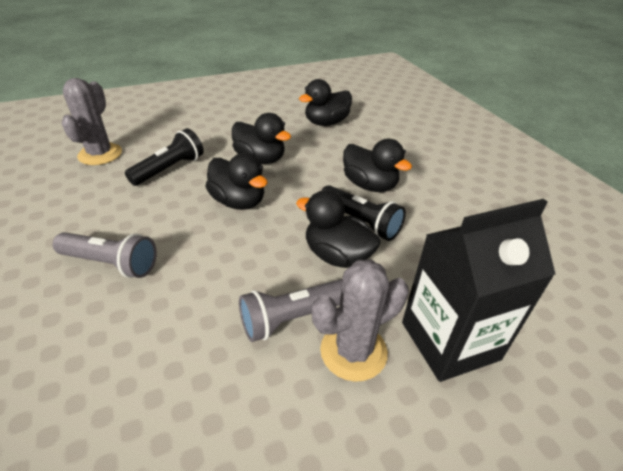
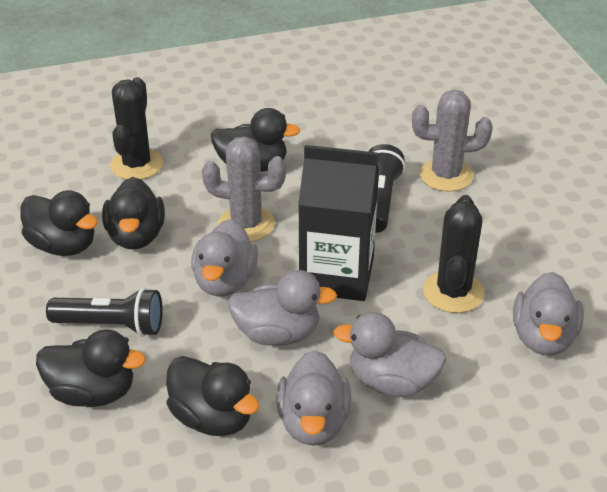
black cactus: 0 -> 2
grey duck: 0 -> 5
grey flashlight: 2 -> 0

